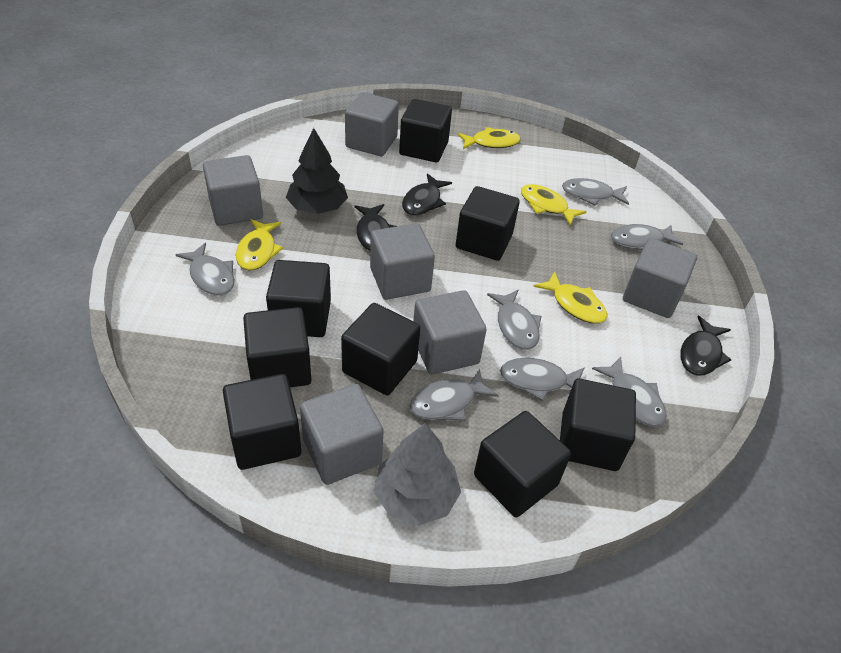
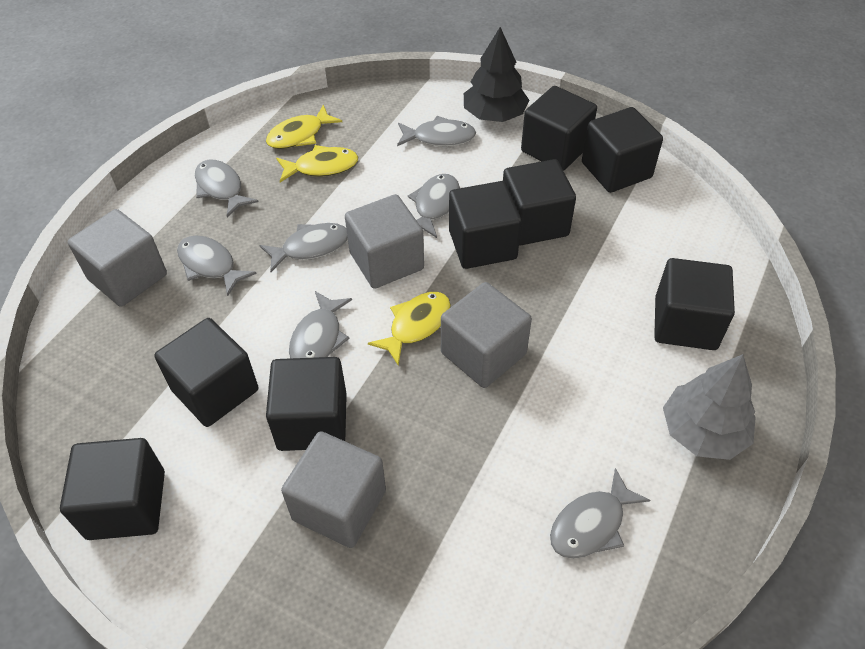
black fish: 3 -> 0
grey cube: 6 -> 4
yellow fish: 4 -> 3

